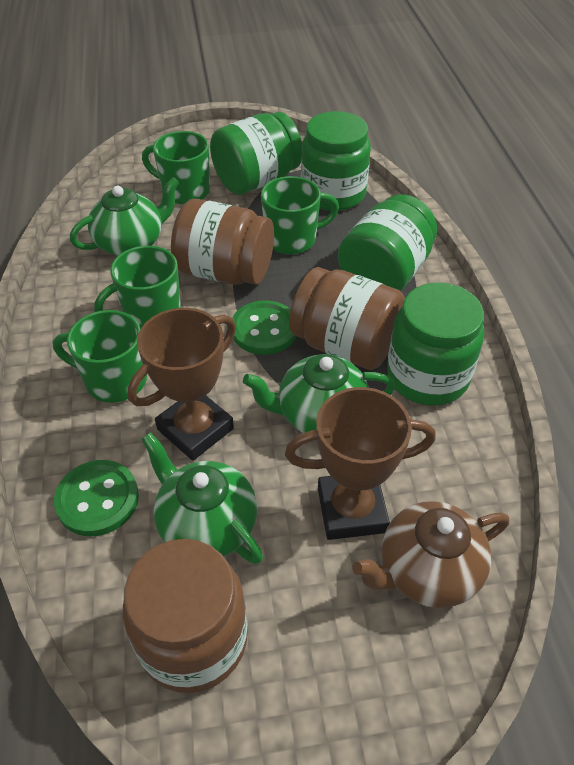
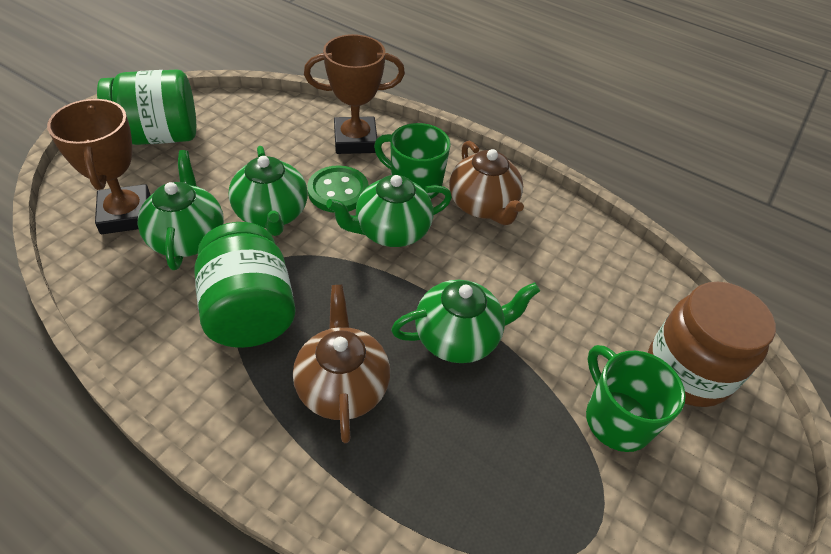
brown jar: 3 -> 1
brown teapot: 1 -> 2
green button: 2 -> 1
green jar: 4 -> 2
green mug: 4 -> 2
green teapot: 3 -> 4

